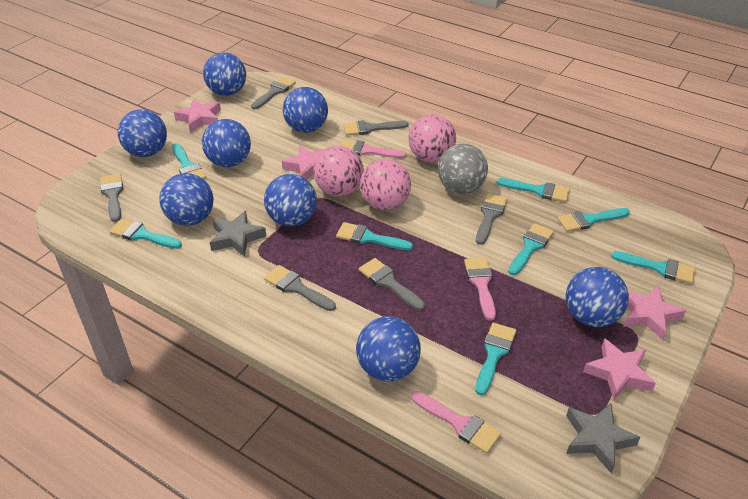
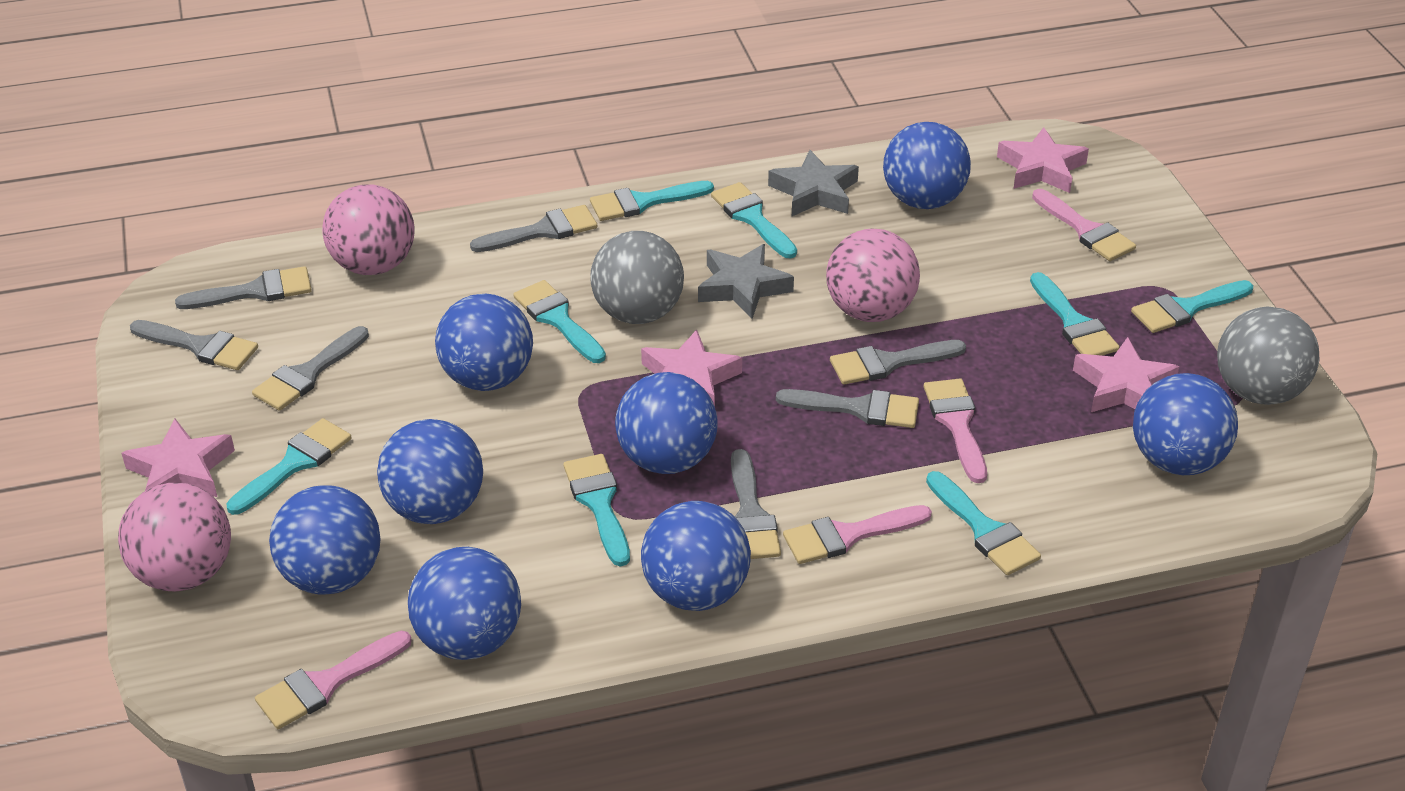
grey ball: 1 -> 2
grey brush: 6 -> 7
pink brush: 3 -> 4

